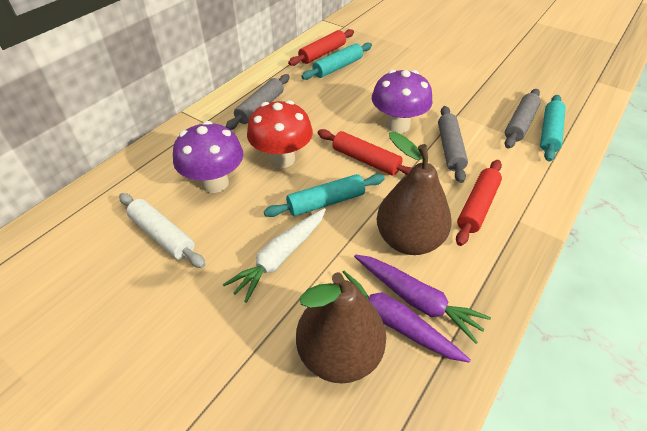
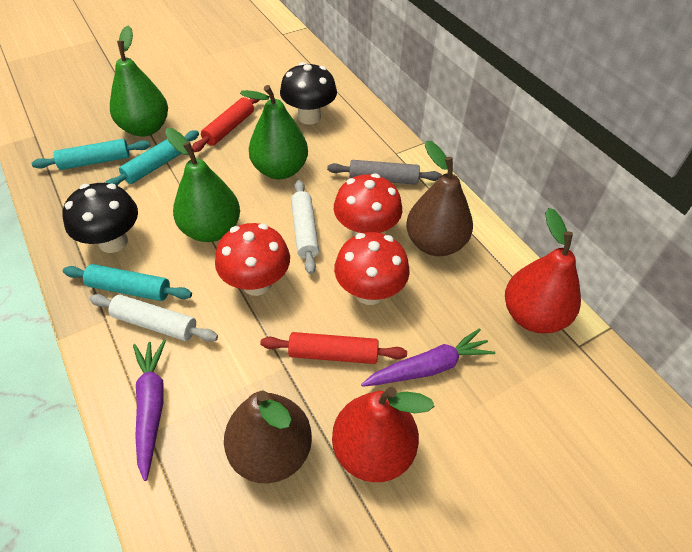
black mushroom: 0 -> 2
green pear: 0 -> 3
grey rolling pin: 3 -> 1
purple mushroom: 2 -> 0
red mushroom: 1 -> 3
red pear: 0 -> 2
red rolling pin: 3 -> 2
white carrot: 1 -> 0
white rolling pin: 1 -> 2

